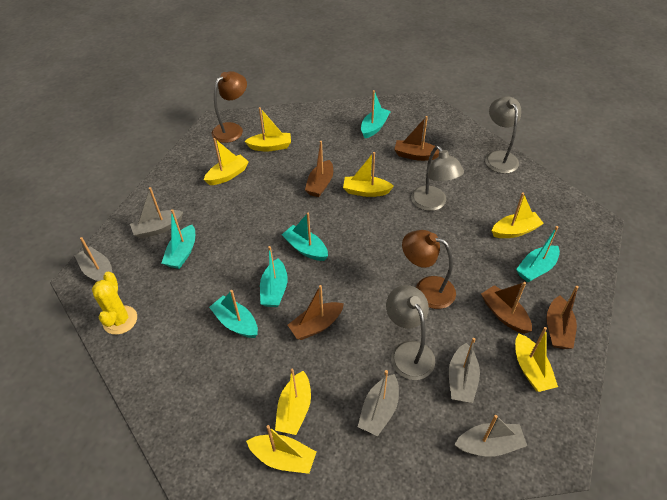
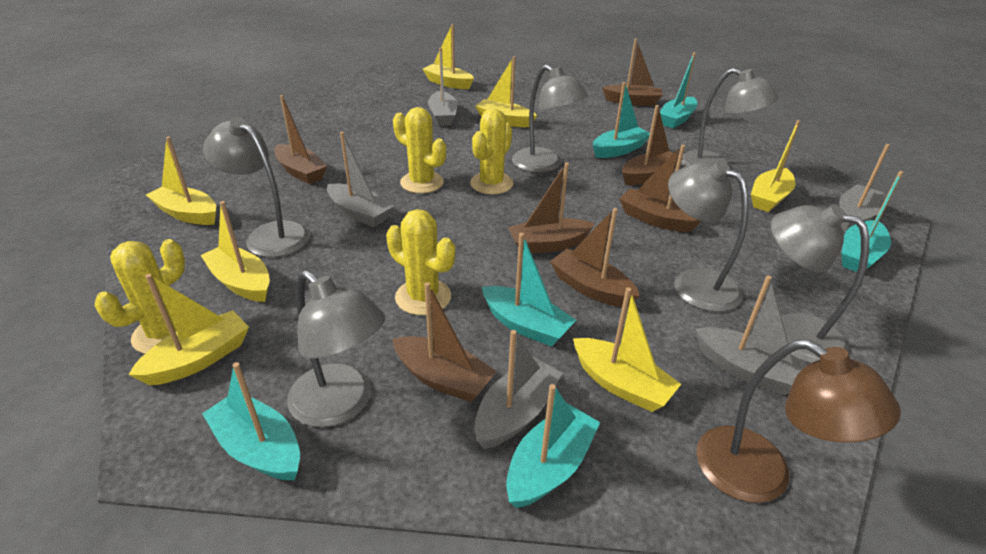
brown boat: 5 -> 7
brown lamp: 2 -> 1
grey lamp: 3 -> 6
yellow cactus: 1 -> 4

